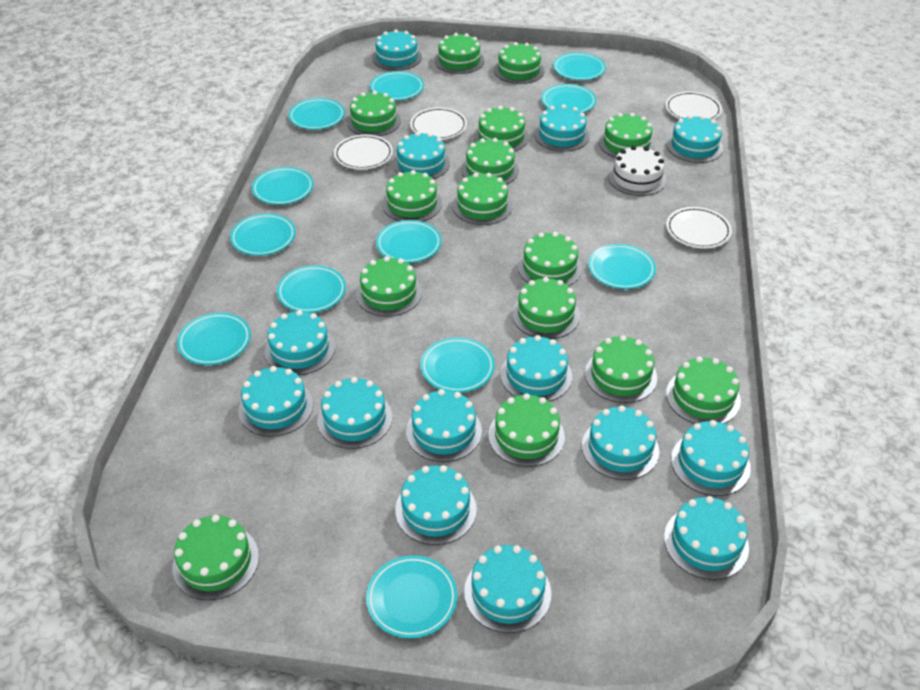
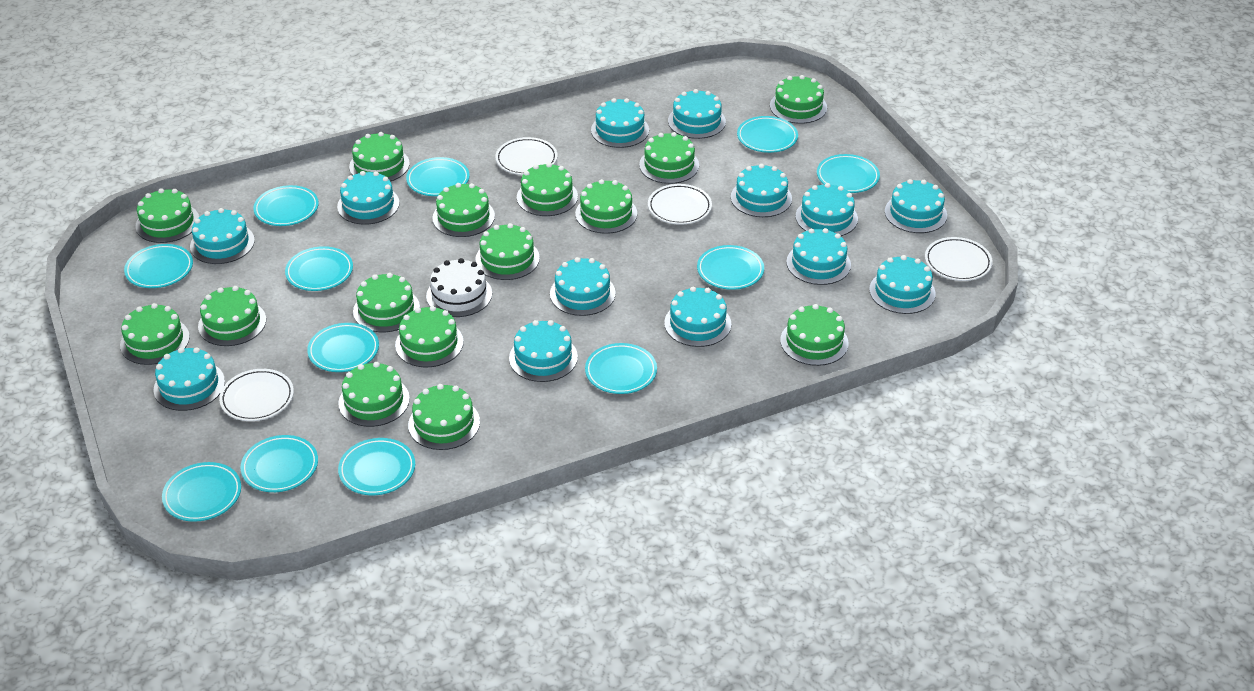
turquoise cake: 14 -> 13

